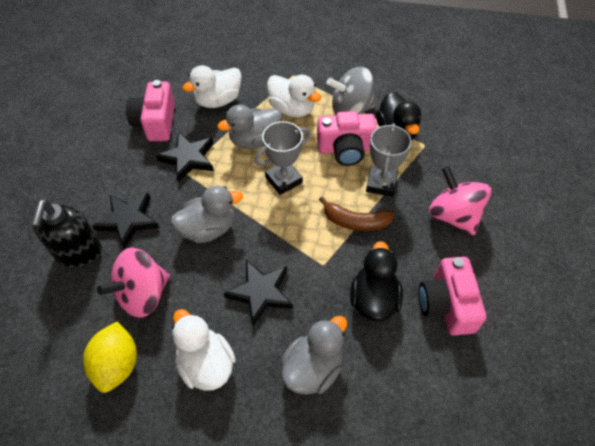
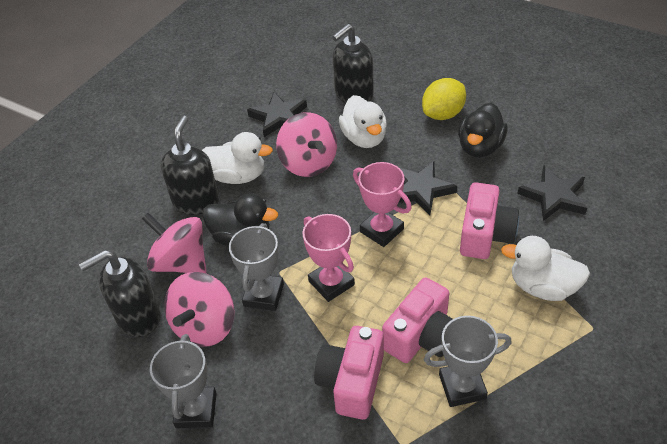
black soap dispenser: 1 -> 3
brown banana: 1 -> 0
grey duck: 3 -> 0
grey spinning top: 1 -> 0
grey trophy: 2 -> 3
pink spinning top: 2 -> 3
pink trophy: 0 -> 2

